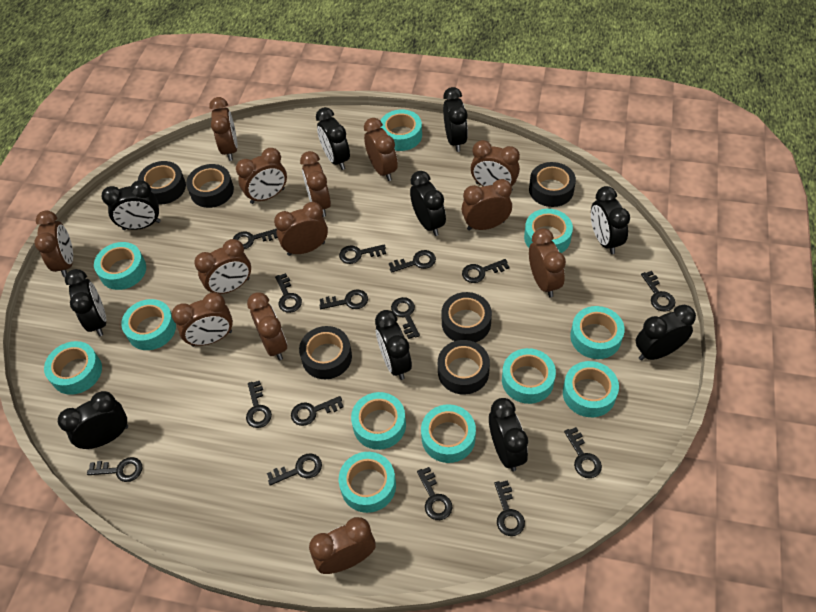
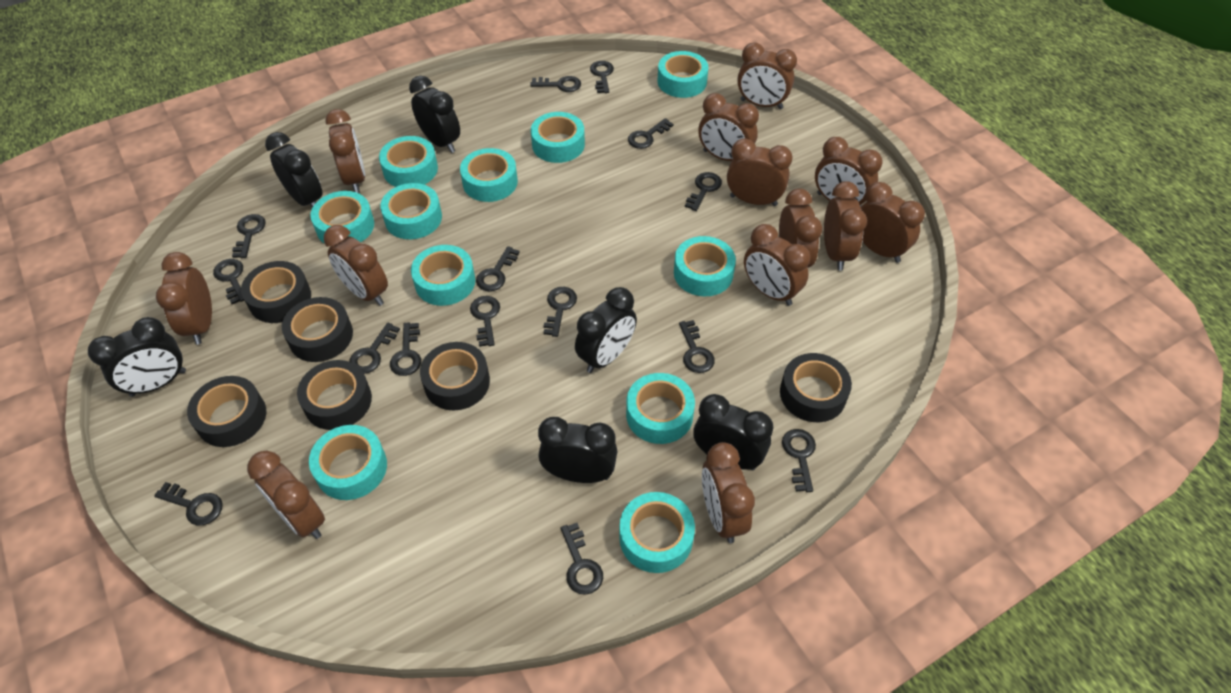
black clock: 10 -> 6

